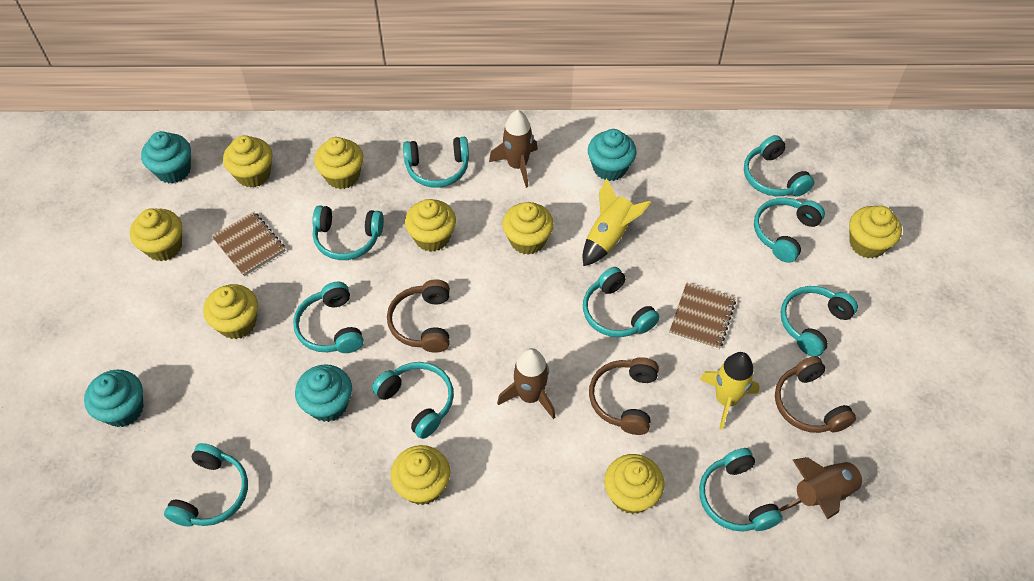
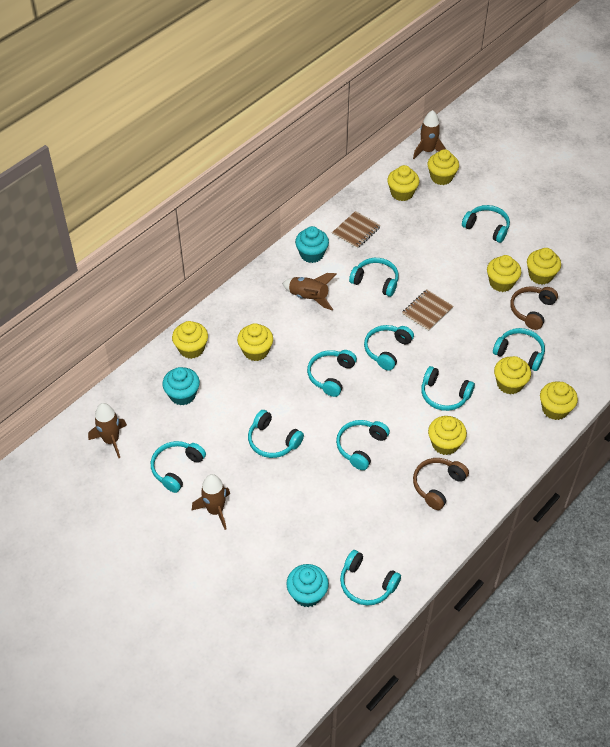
brown headphones: 3 -> 2
brown rocket: 3 -> 4
turquoise cupcake: 4 -> 3
yellow rocket: 2 -> 0

